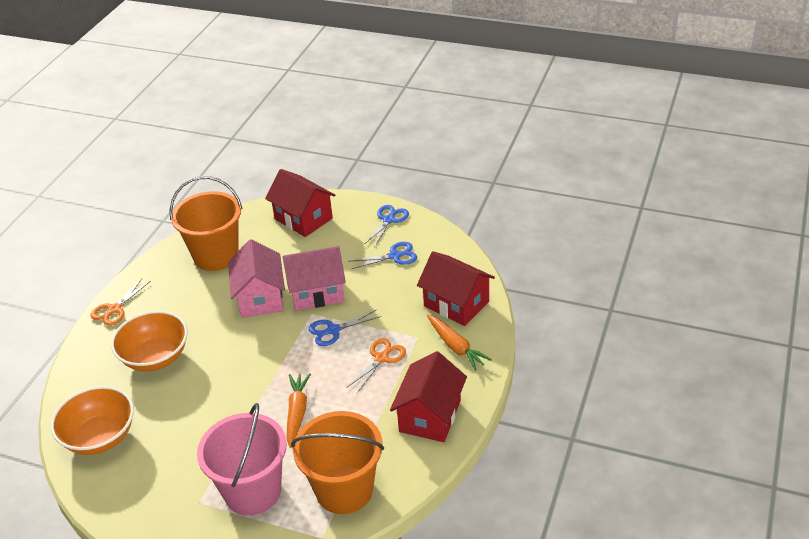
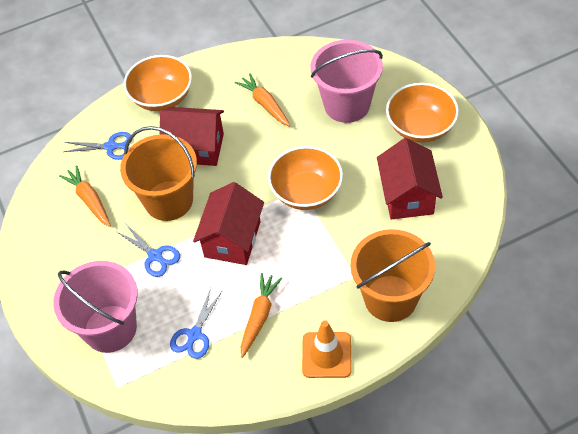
orange bowl: 2 -> 3
orange carrot: 2 -> 3
orange scissors: 2 -> 0
orange traffic cone: 0 -> 1
pink bucket: 1 -> 2
pink house: 2 -> 0

